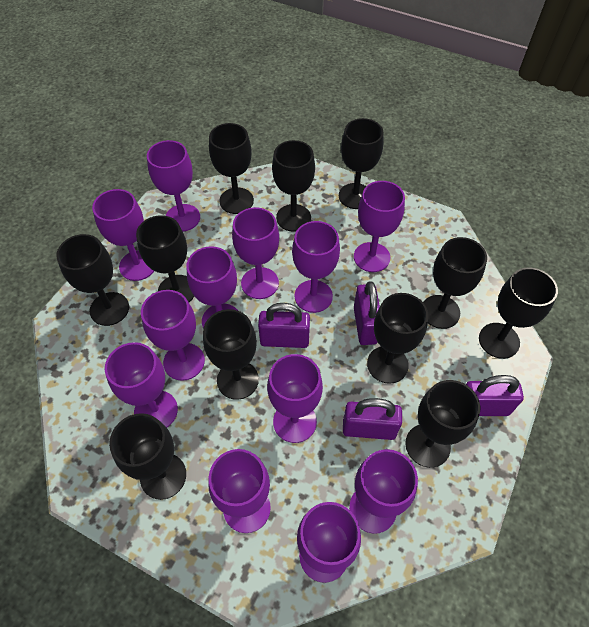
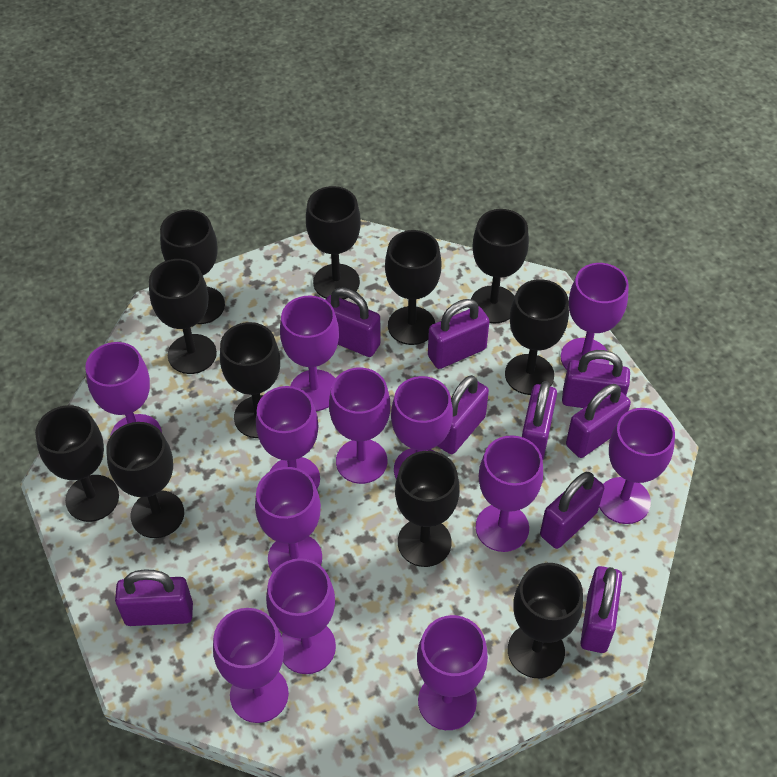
purple padlock: 4 -> 9

